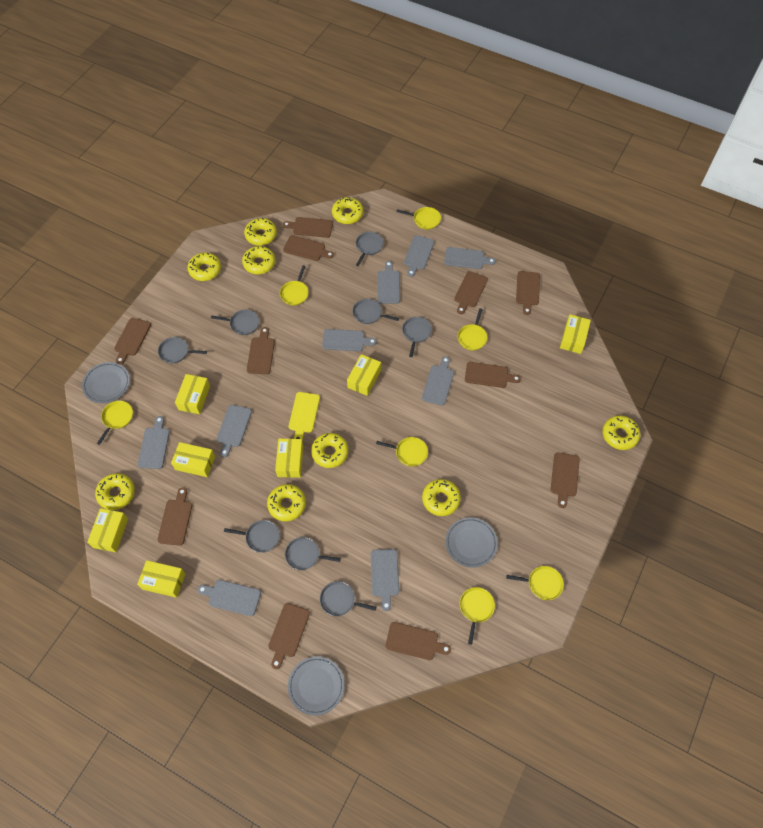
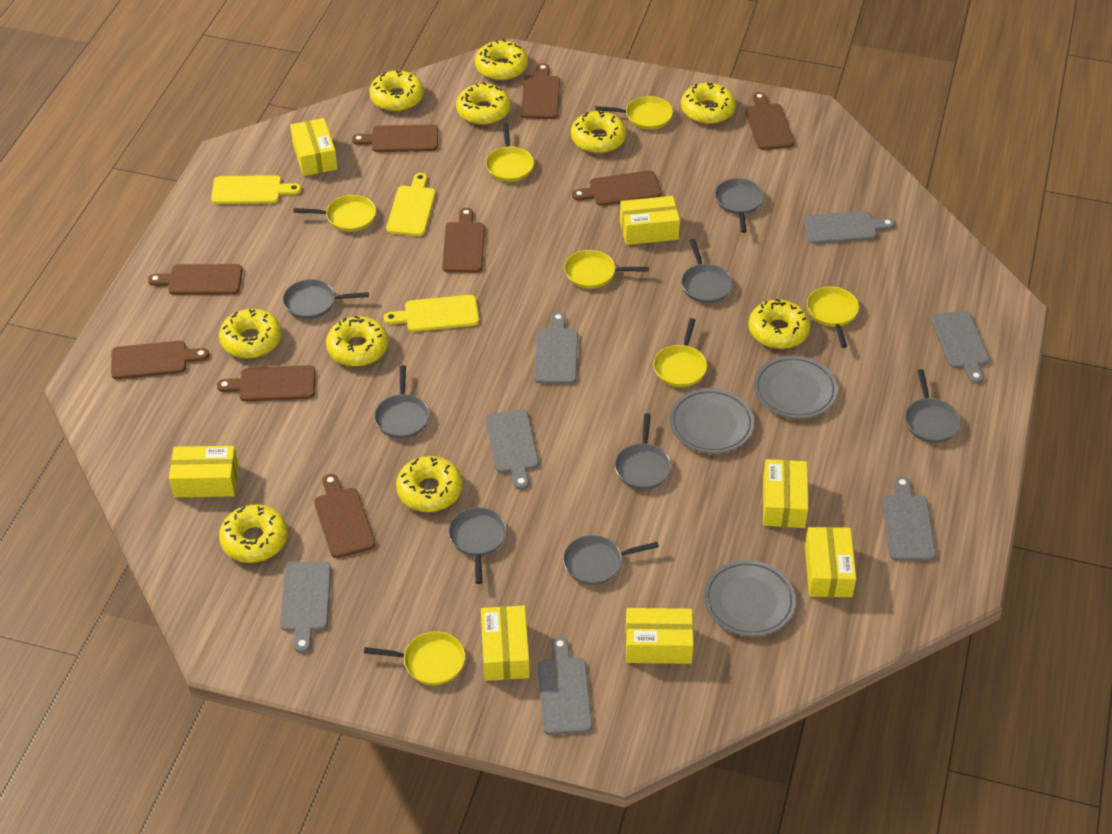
brown cutting board: 11 -> 9
grey cutting board: 9 -> 7
yellow cutting board: 1 -> 3
yellow donut: 9 -> 10

